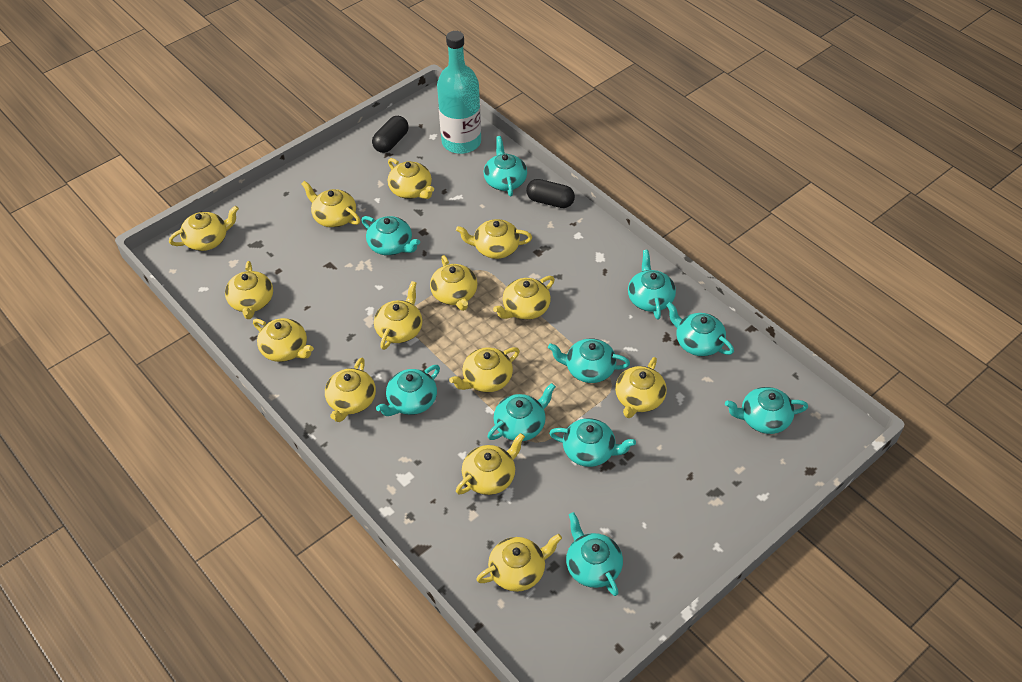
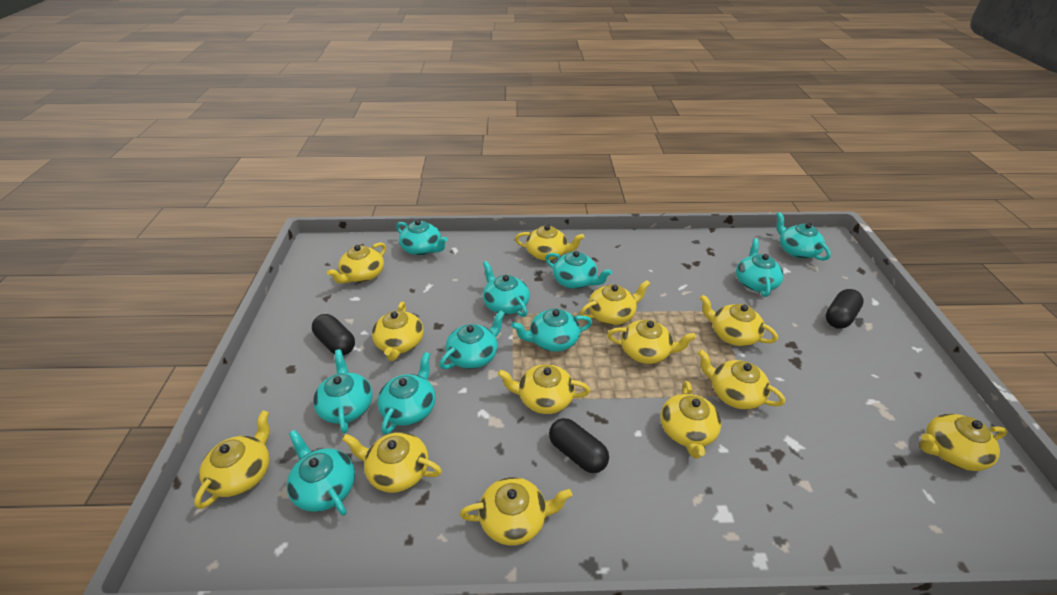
black capsule: 2 -> 3
turquoise bottle: 1 -> 0
yellow teapot: 14 -> 13

